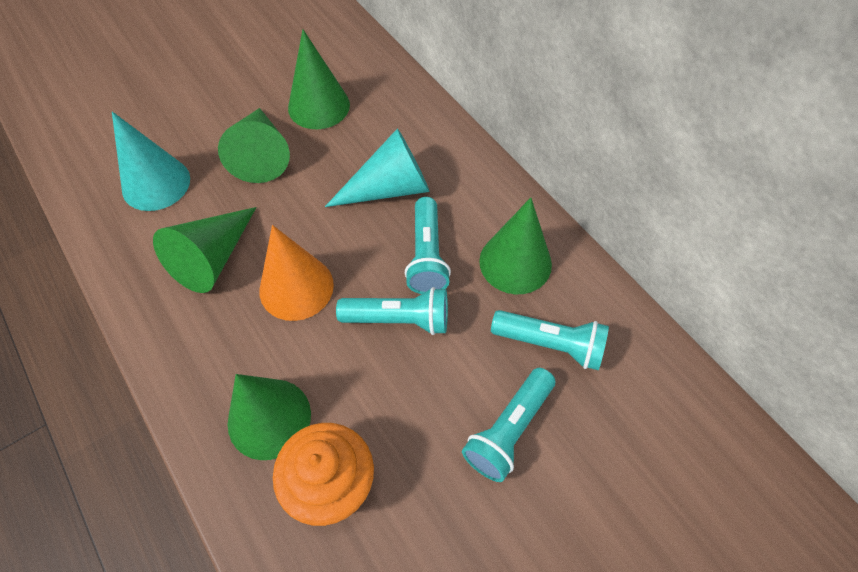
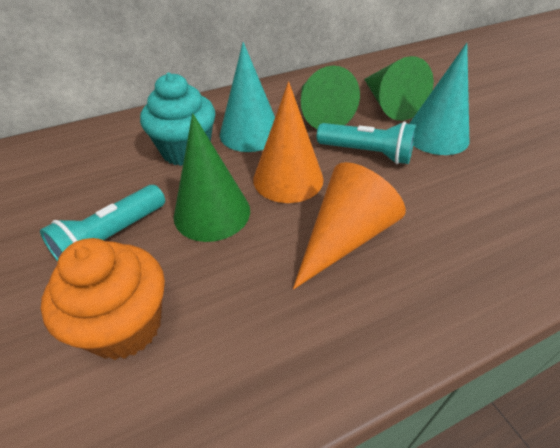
green cone: 5 -> 3
orange cone: 1 -> 2
turquoise cupcake: 0 -> 1
turquoise flashlight: 4 -> 2

